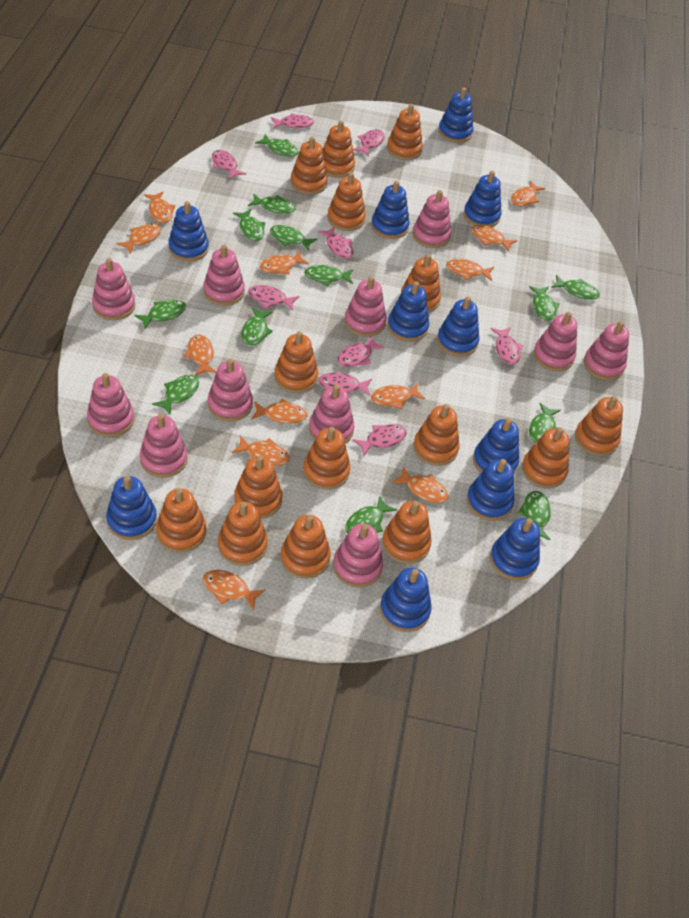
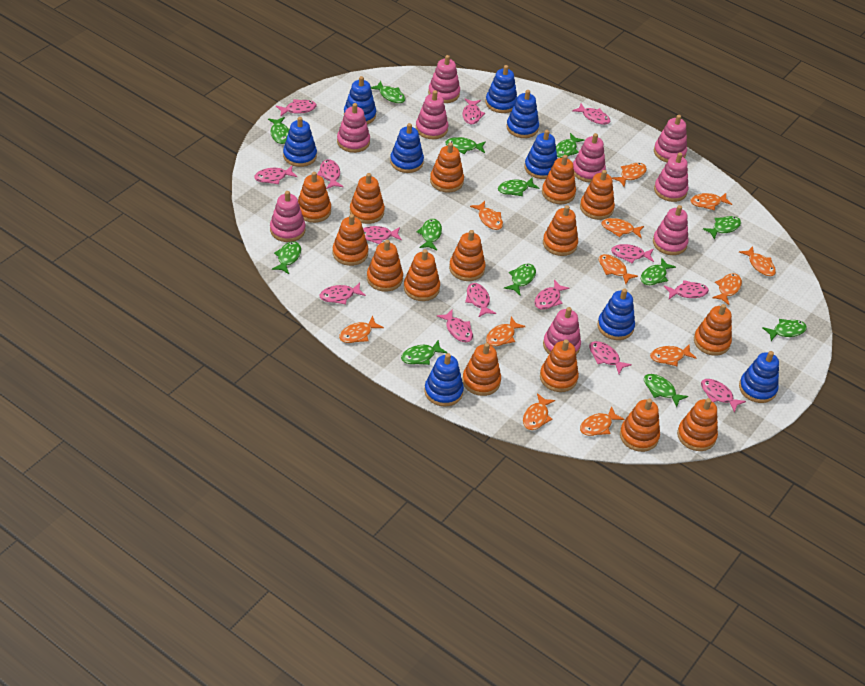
blue stacking toy: 11 -> 9
pink fish: 9 -> 14
pink stacking toy: 11 -> 9

